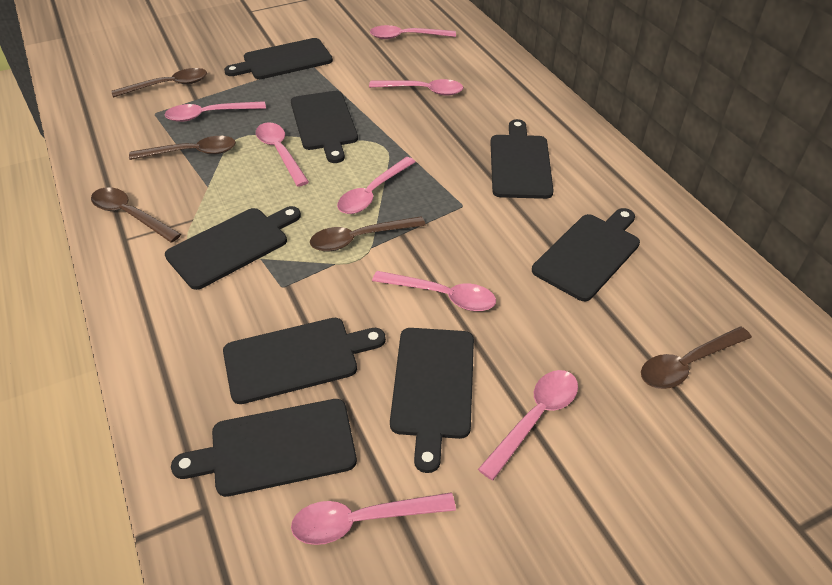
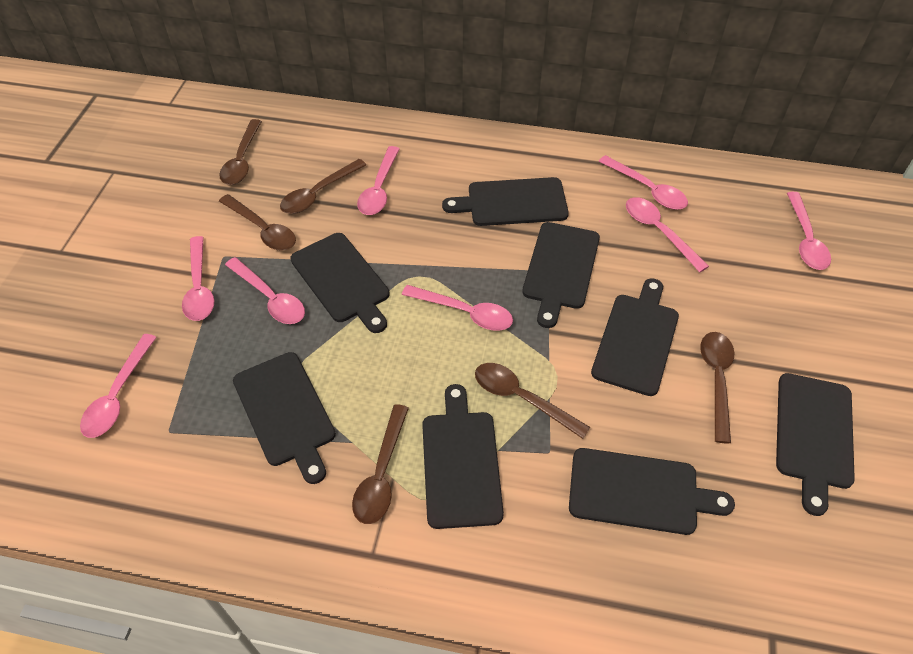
brown spoon: 5 -> 6

